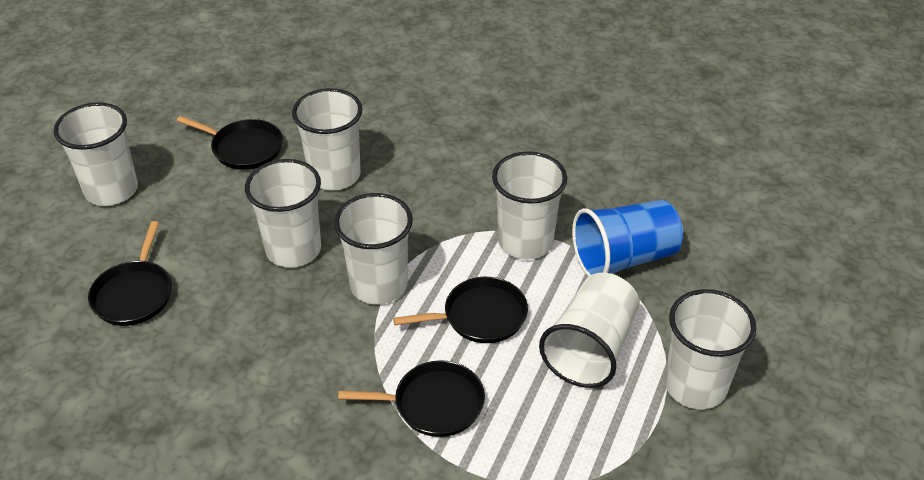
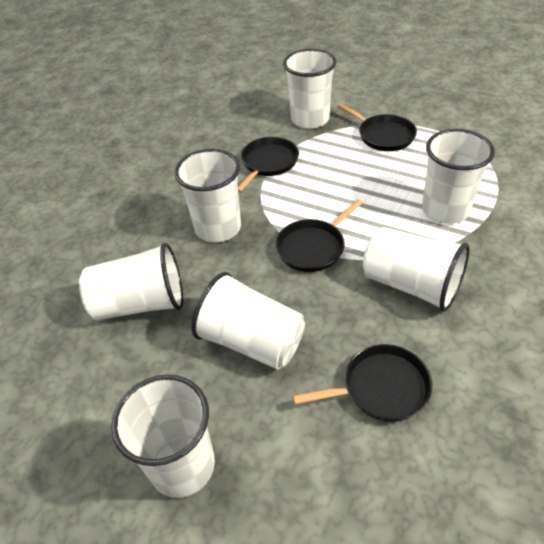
blue cup: 1 -> 0

